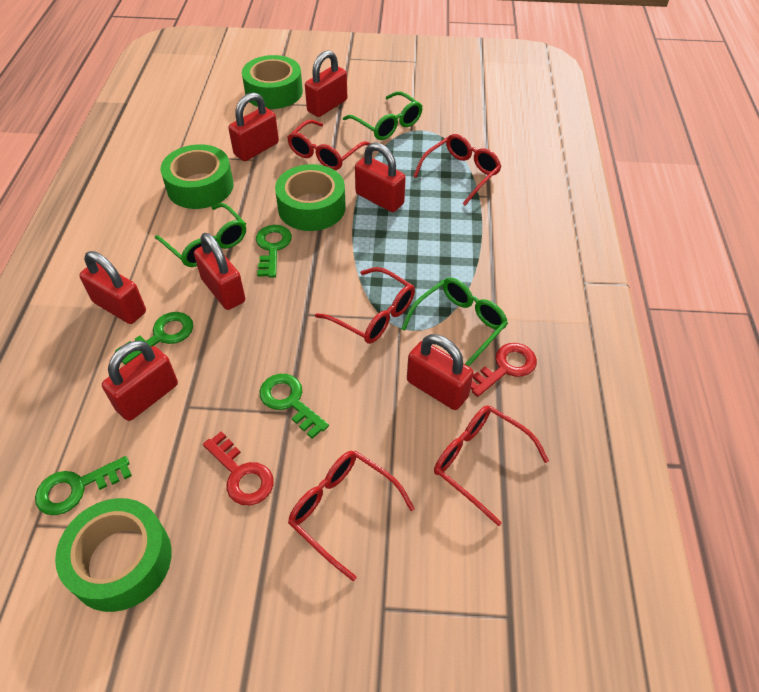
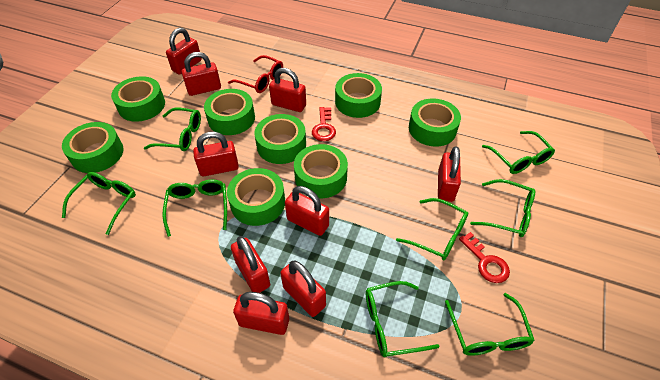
green glasses: 3 -> 8
green key: 4 -> 0
green tape: 4 -> 8
red glasses: 5 -> 1
red padlock: 7 -> 9

